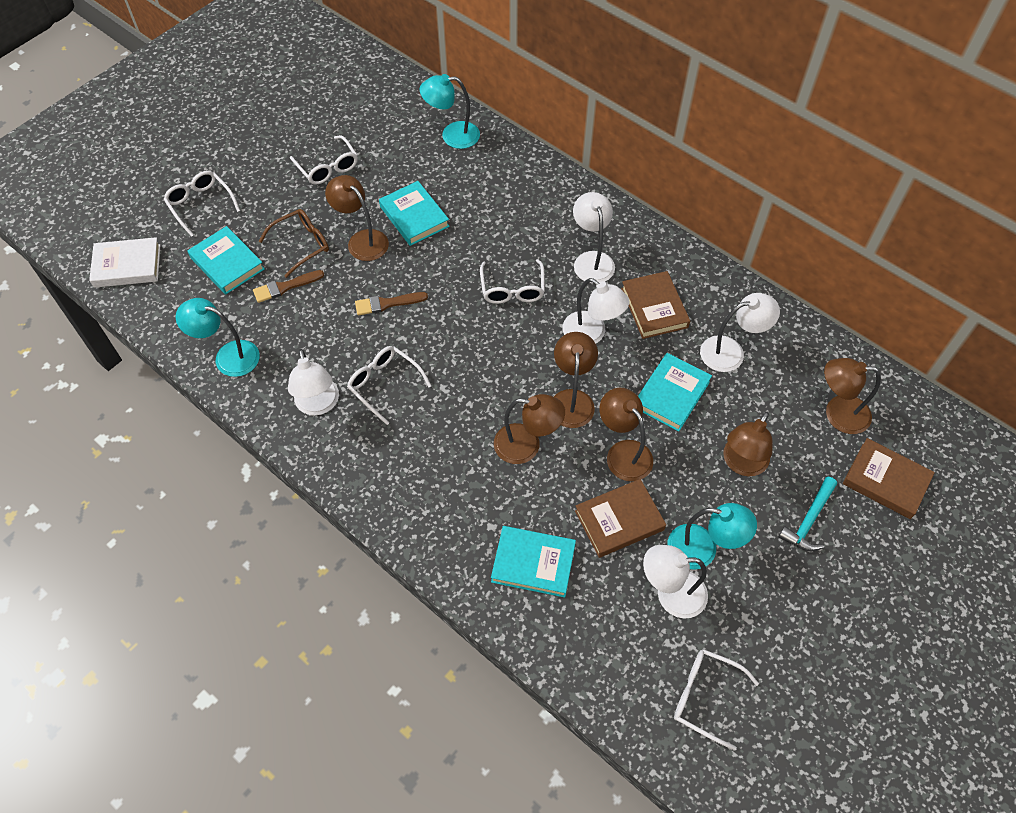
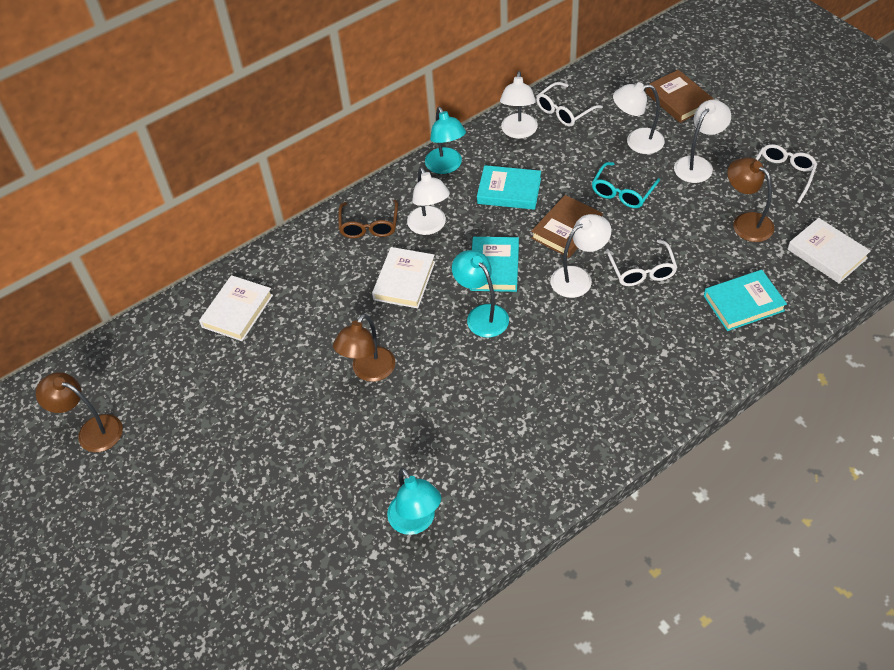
brown book: 3 -> 2
brown brush: 2 -> 0
brown lamp: 6 -> 3
turquoise book: 4 -> 3
turquoise glasses: 0 -> 1
turquoise hammer: 1 -> 0
white book: 1 -> 3
white glasses: 5 -> 3

